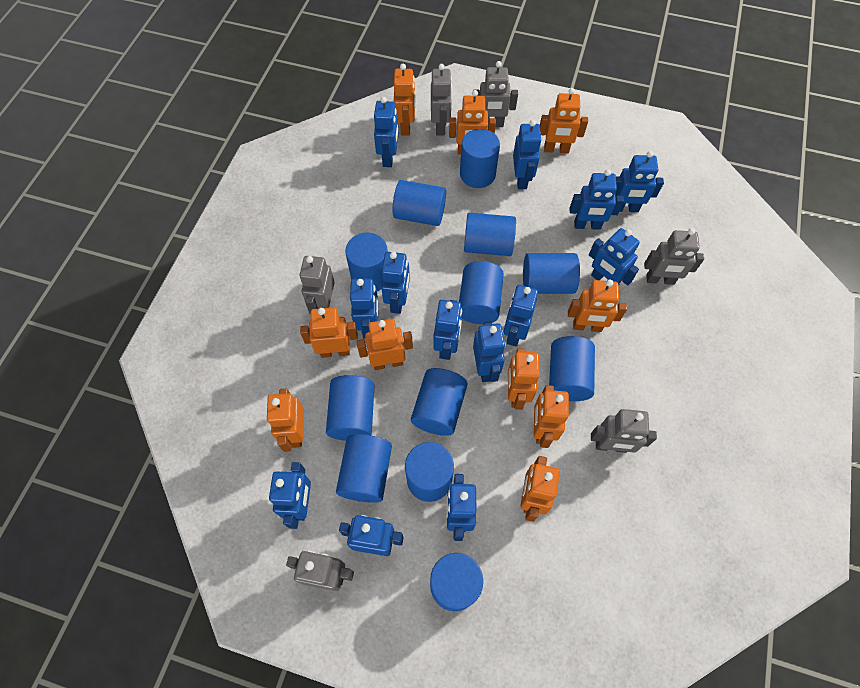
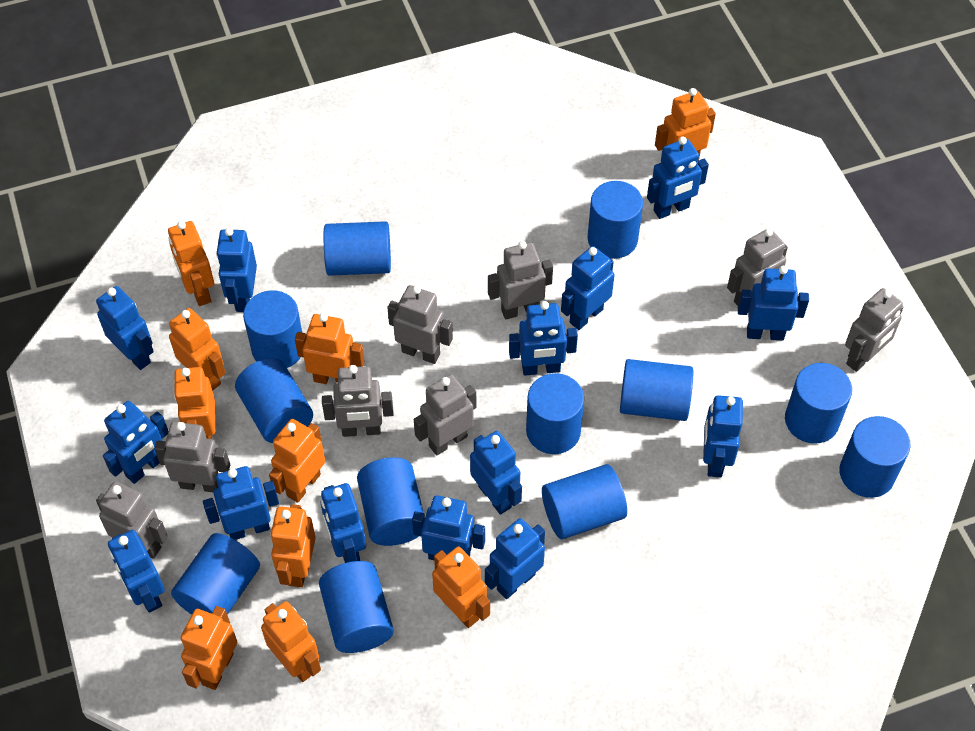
blue robot: 13 -> 14
grey robot: 6 -> 8

